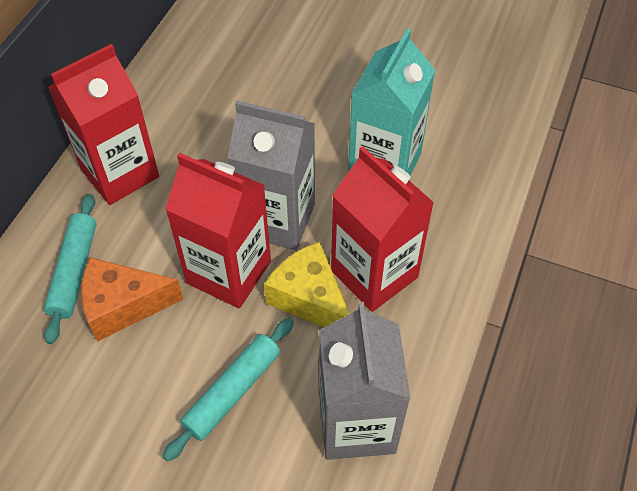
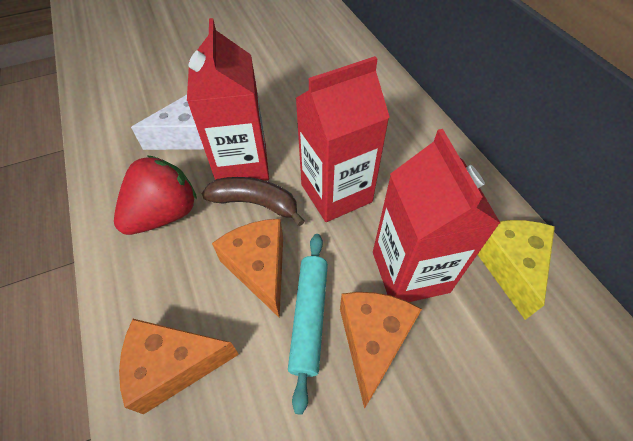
brown banana: 0 -> 1
grey carton: 2 -> 0
orange cheese: 1 -> 3
red strawberry: 0 -> 1
turquoise carton: 1 -> 0
turquoise rolling pin: 2 -> 1
white cheese: 0 -> 1

